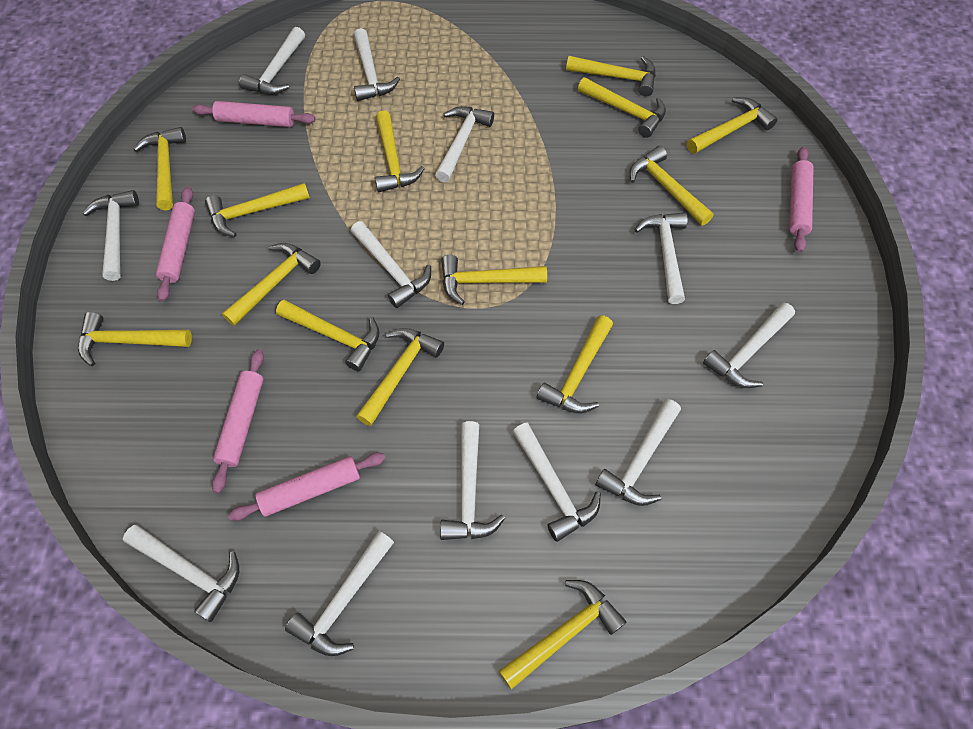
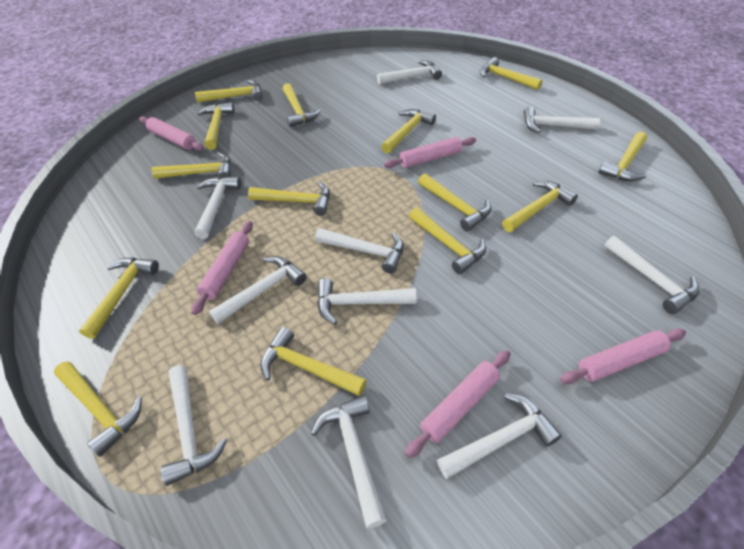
white hammer: 12 -> 10

